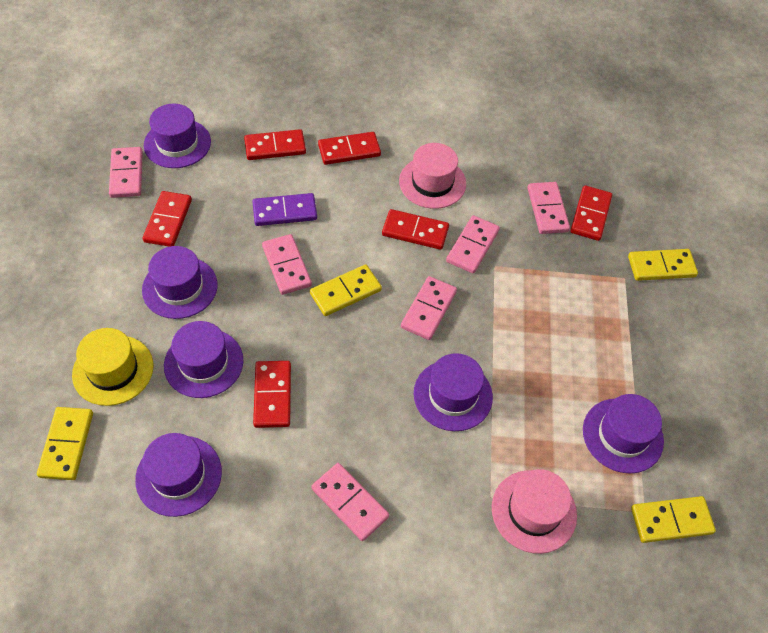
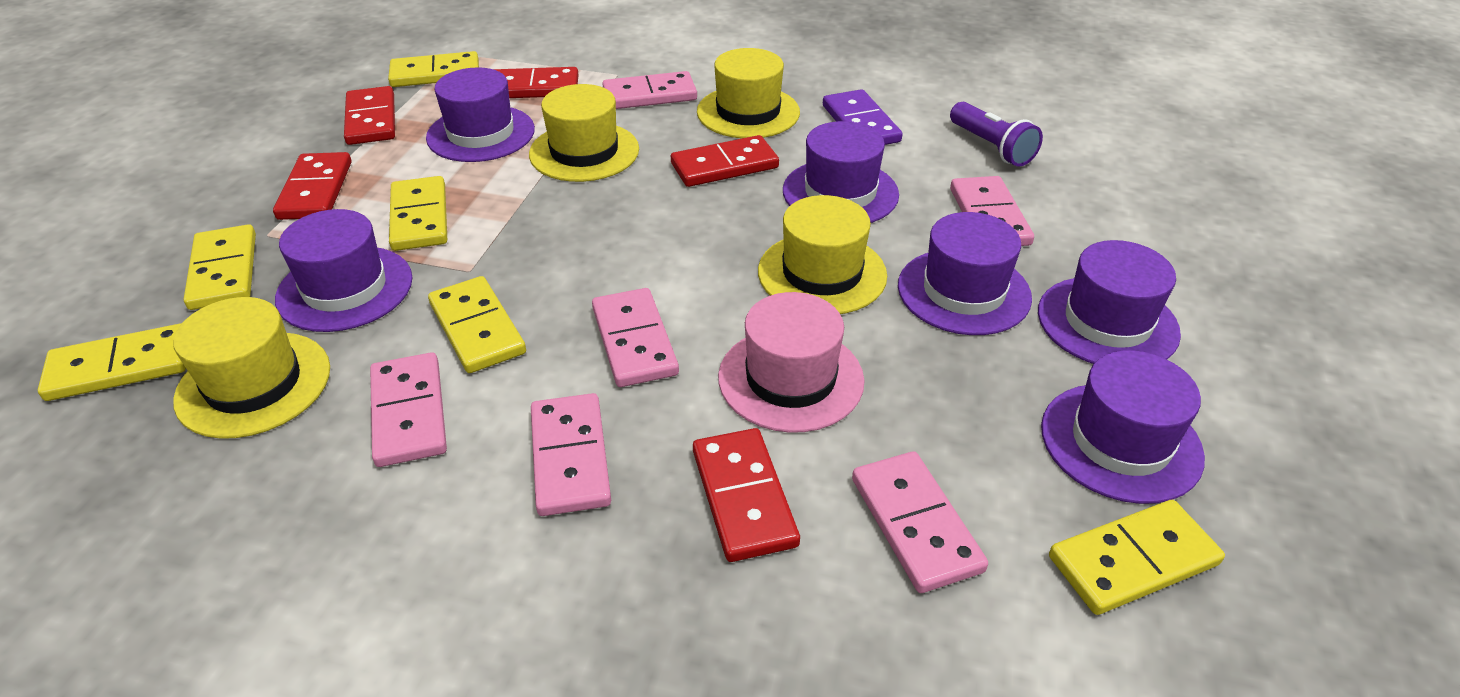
pink hat: 2 -> 1
purple flashlight: 0 -> 1
red domino: 6 -> 5
yellow domino: 4 -> 6
yellow hat: 1 -> 4

